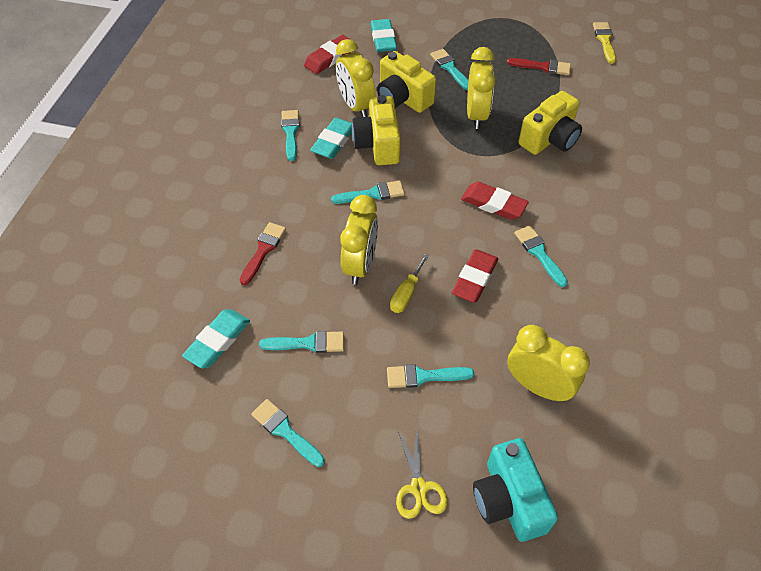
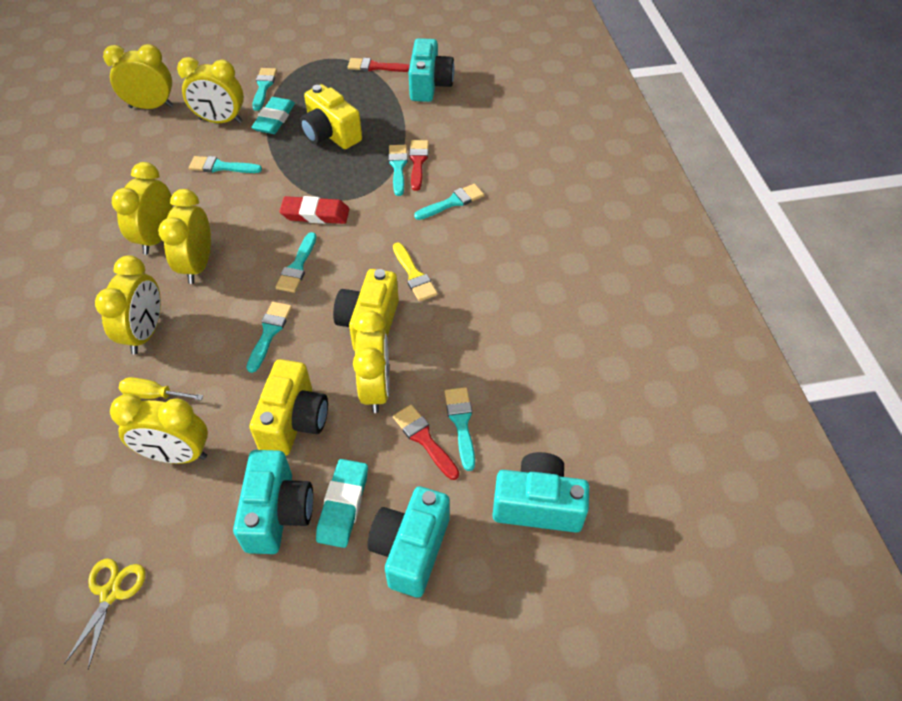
red brush: 2 -> 3
red eraser: 3 -> 1
turquoise camera: 1 -> 4
turquoise eraser: 3 -> 2
yellow clock: 4 -> 7

